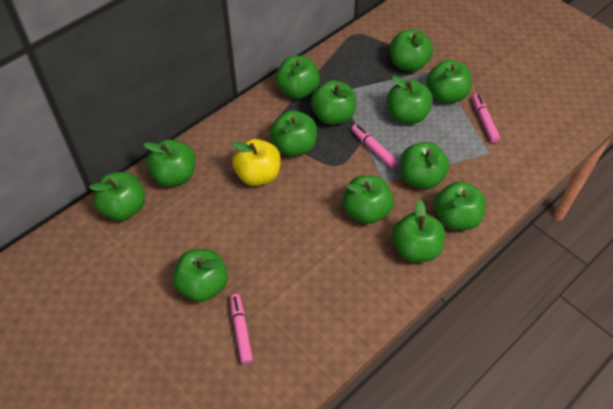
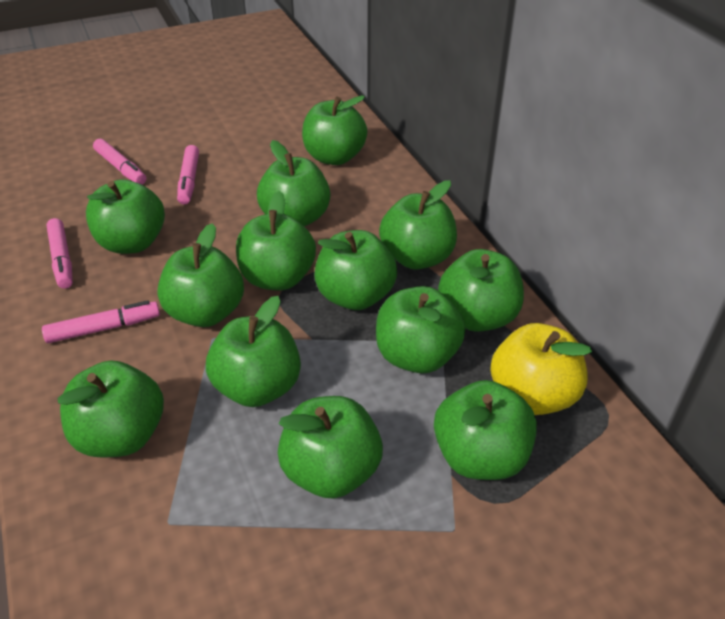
pink marker: 3 -> 4

